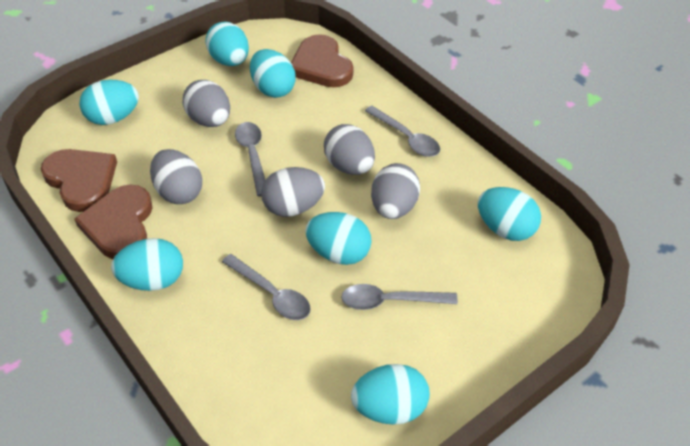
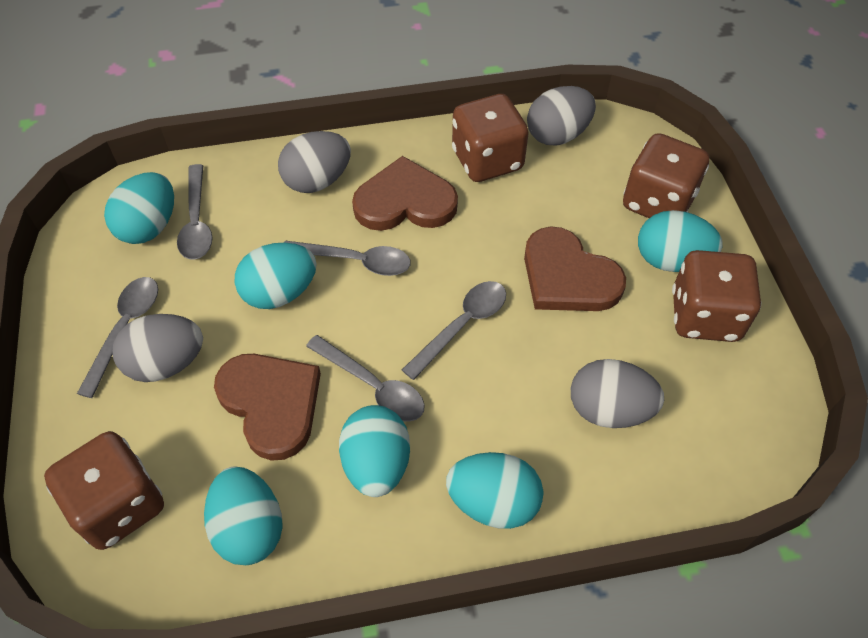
brown dice: 0 -> 4
grey egg: 5 -> 4
grey spoon: 4 -> 5
turquoise egg: 7 -> 6

